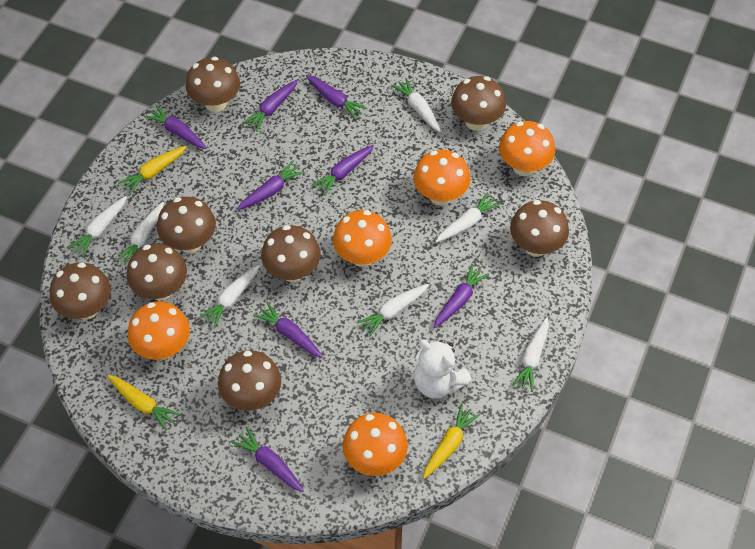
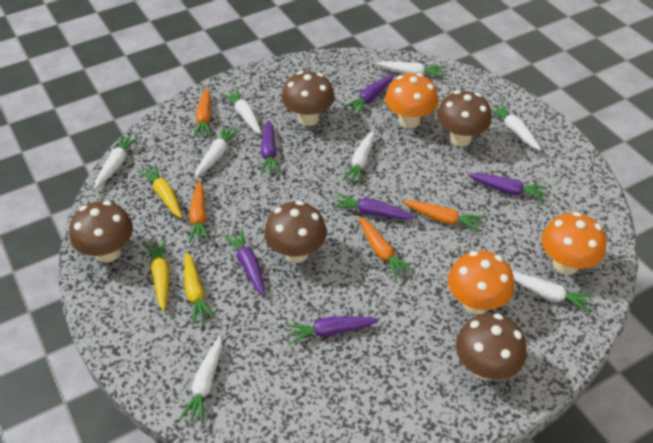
brown mushroom: 8 -> 5
orange carrot: 0 -> 4
orange mushroom: 5 -> 3
purple carrot: 8 -> 6
white carrot: 7 -> 8
white teddy bear: 1 -> 0

